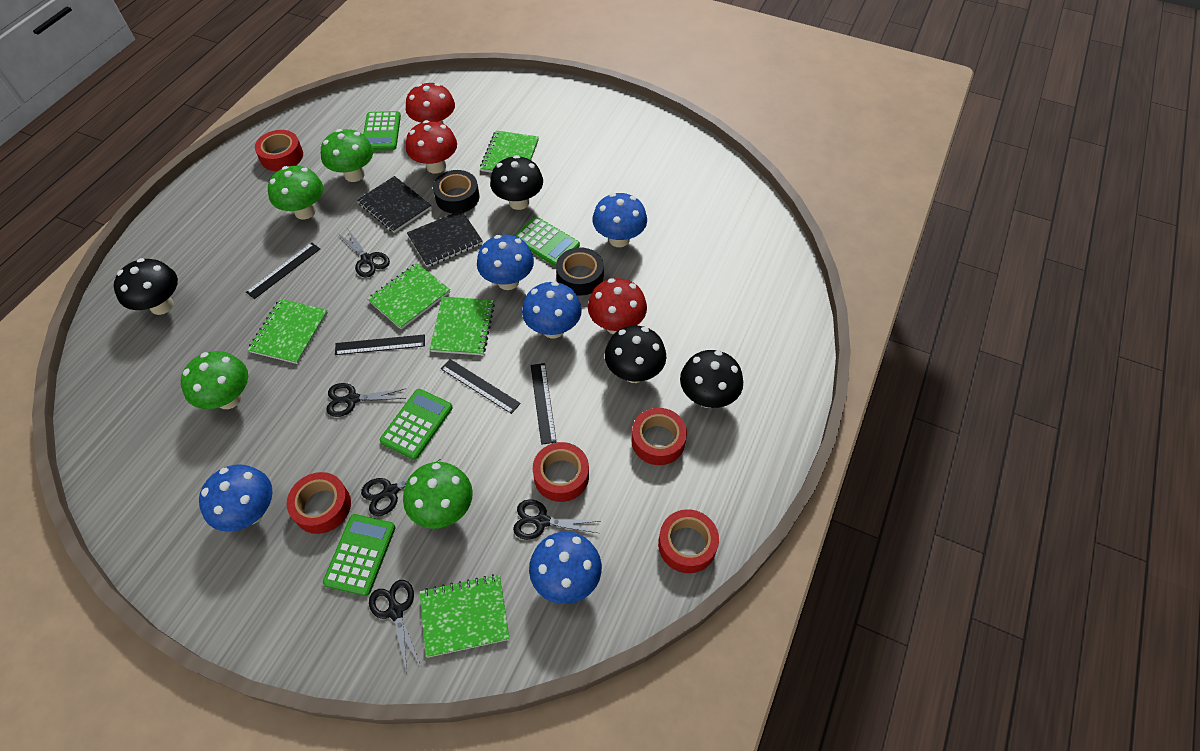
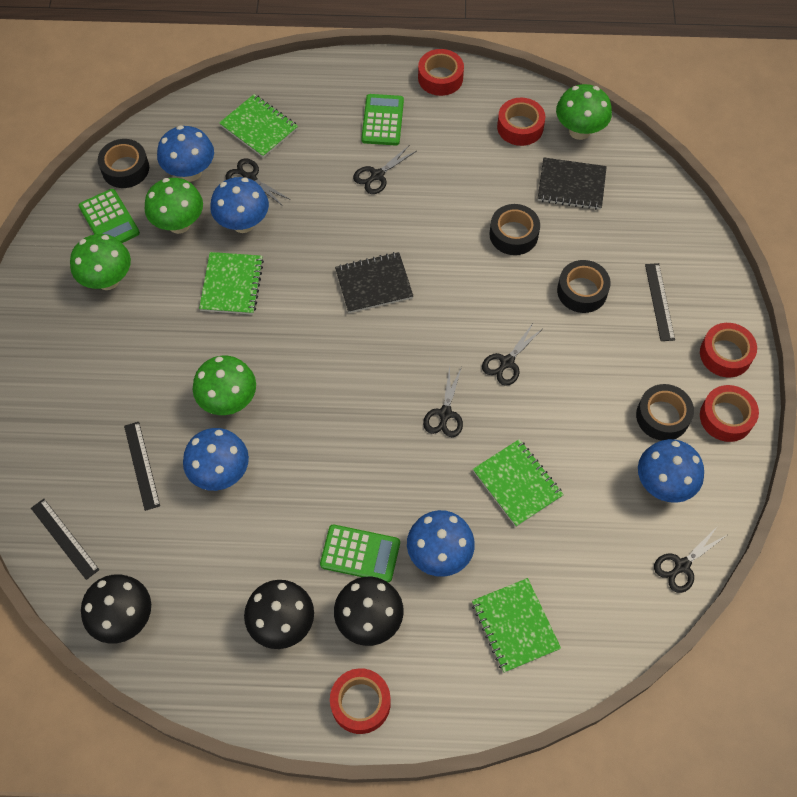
black mushroom: 4 -> 3
black ruler: 4 -> 3
black tape: 2 -> 4
green calculator: 4 -> 3
green notebook: 5 -> 4
red mushroom: 3 -> 0

